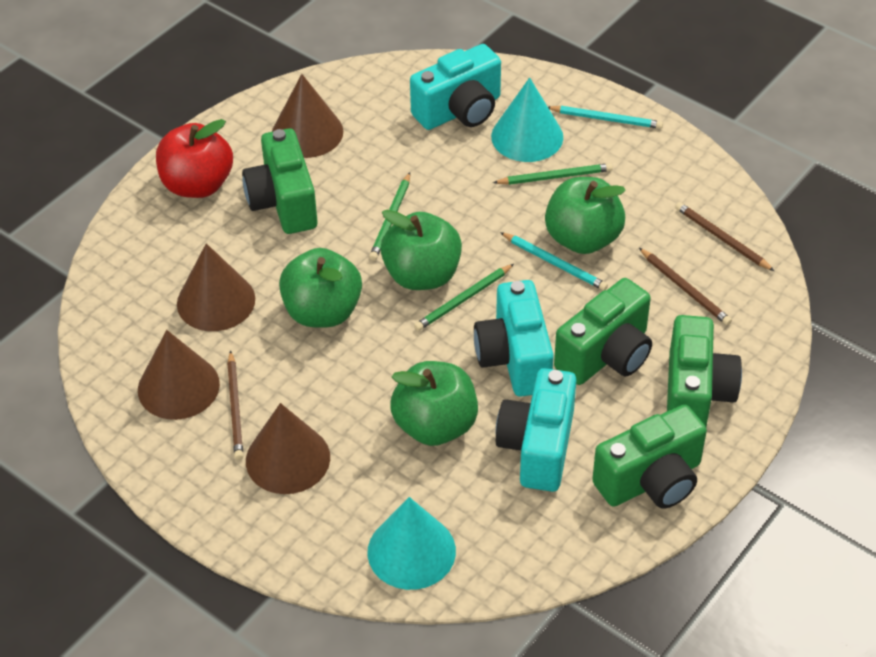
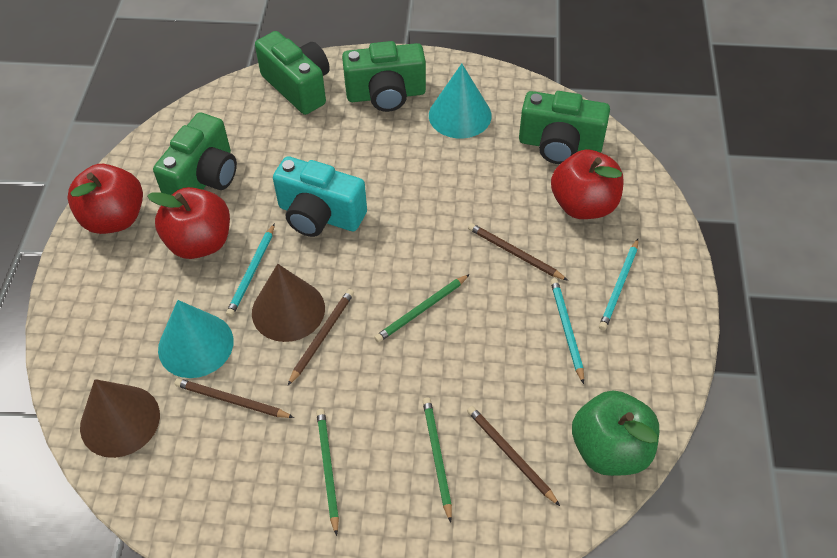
brown cone: 4 -> 2
brown pencil: 3 -> 4
green apple: 4 -> 1
red apple: 1 -> 3
turquoise camera: 3 -> 1
turquoise pencil: 2 -> 3

